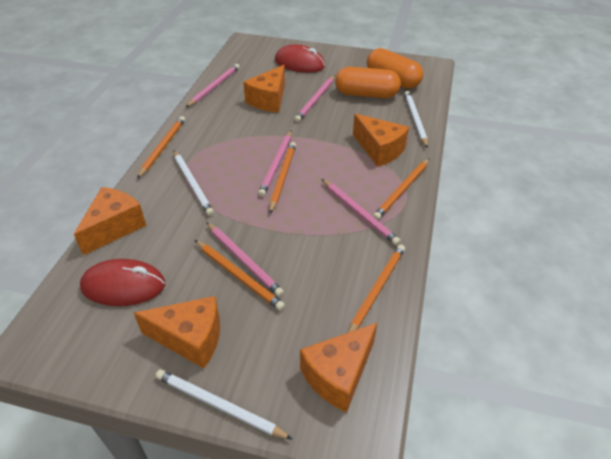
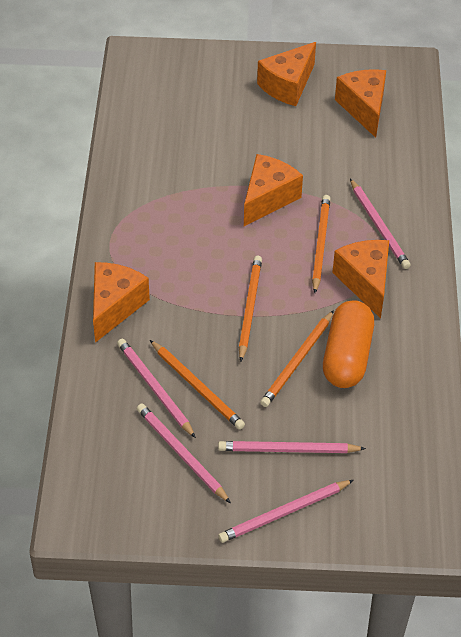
orange capsule: 2 -> 1
orange pencil: 5 -> 4
red mouse: 2 -> 0
white pencil: 3 -> 0

